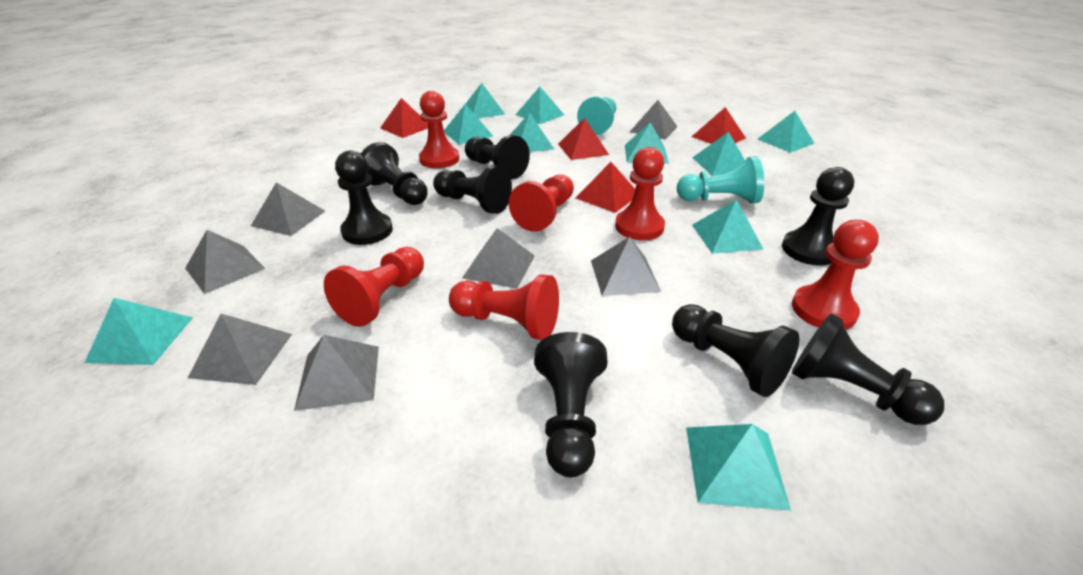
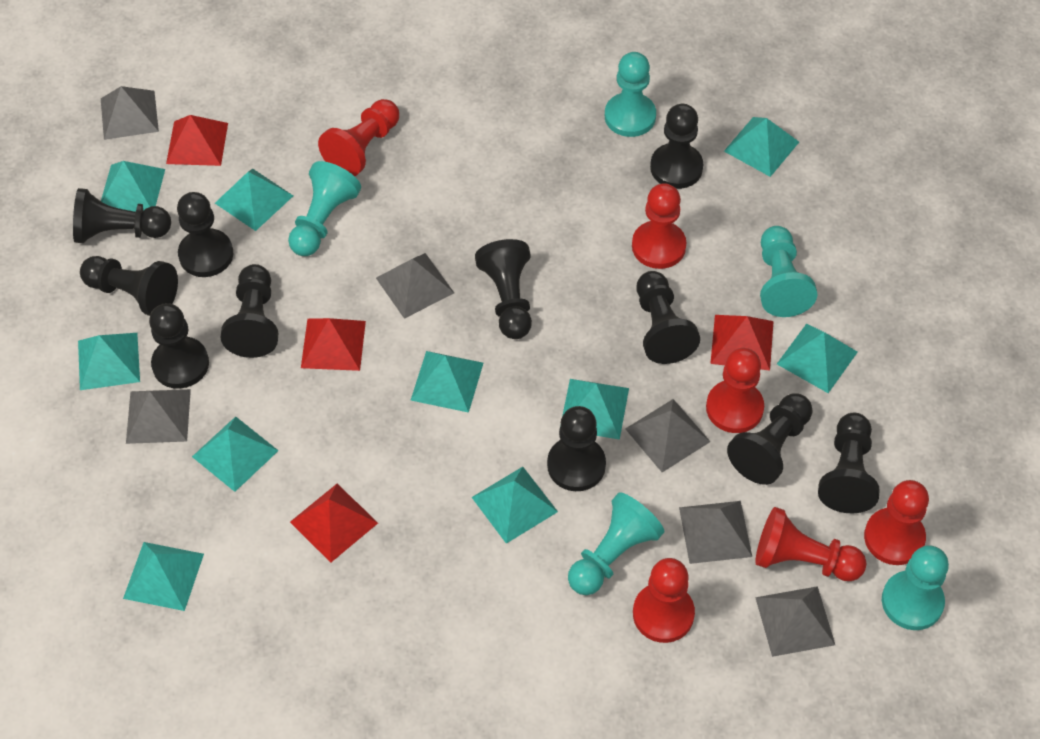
black pawn: 8 -> 11
grey pyramid: 7 -> 6
turquoise pawn: 2 -> 5

